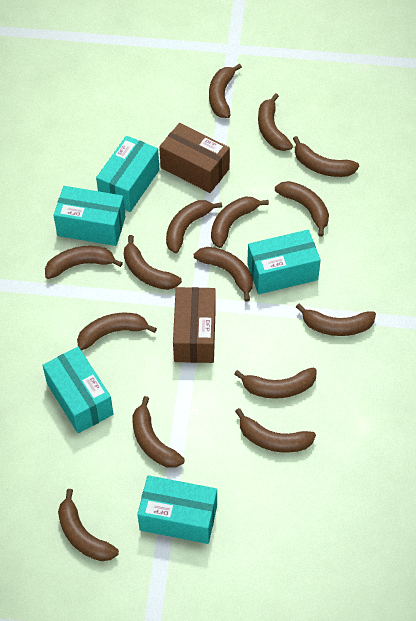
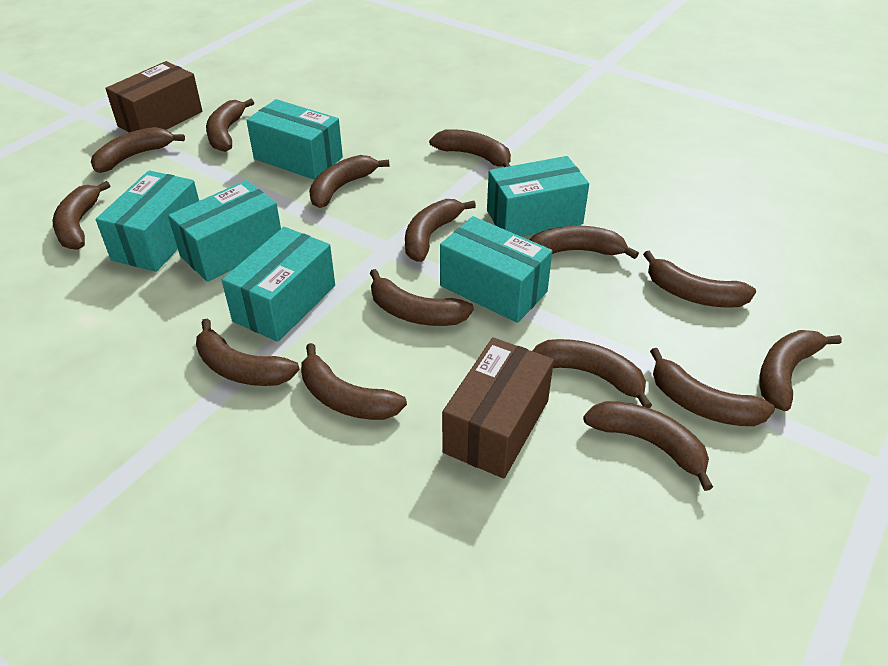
turquoise box: 5 -> 6

